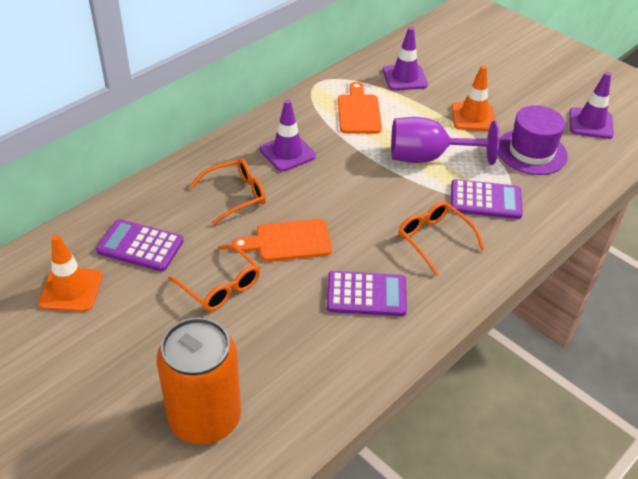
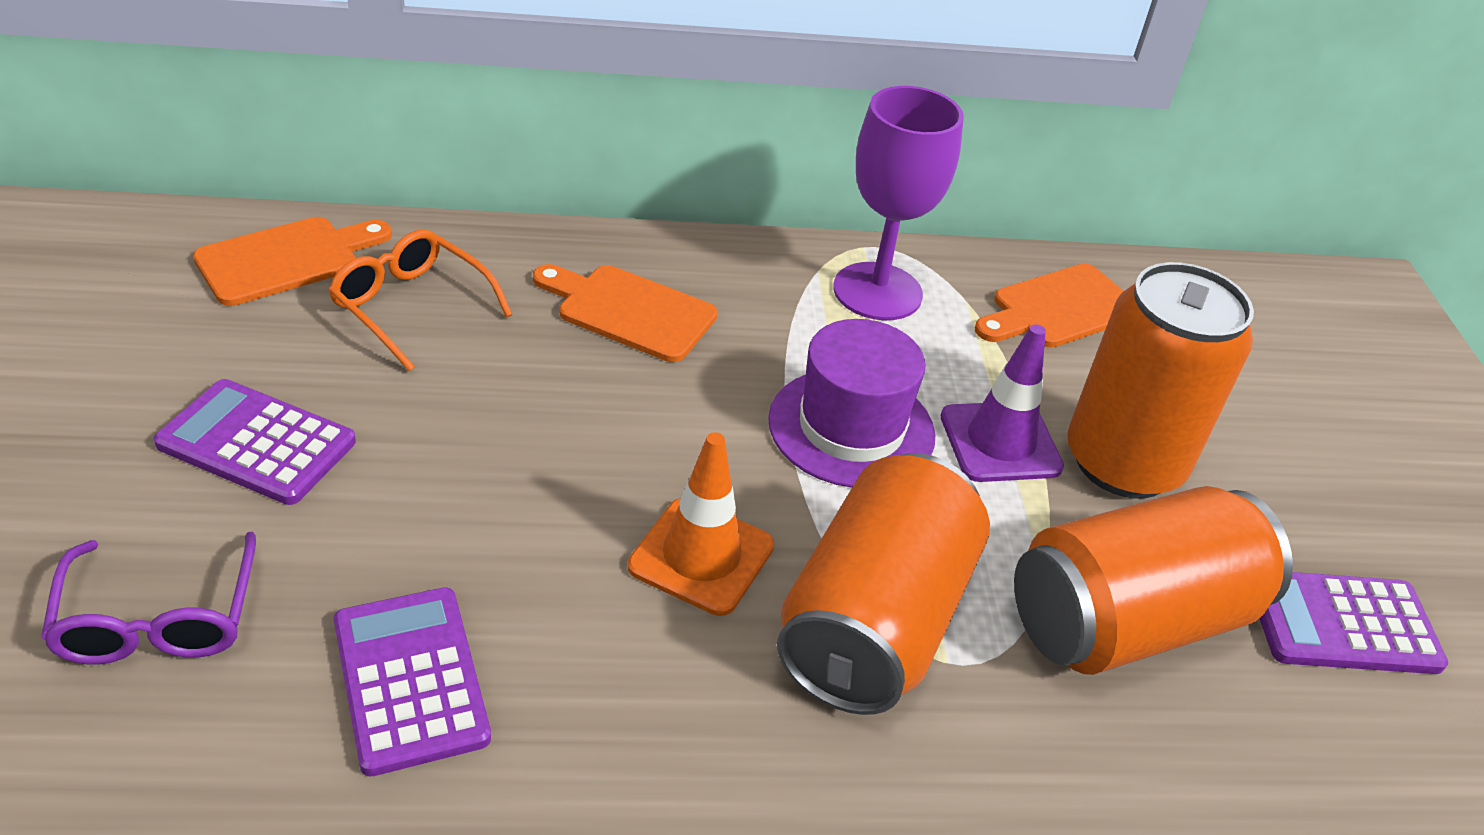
orange can: 1 -> 3
orange cutting board: 2 -> 3
orange glasses: 3 -> 1
orange traffic cone: 2 -> 1
purple glasses: 0 -> 1
purple traffic cone: 3 -> 1

